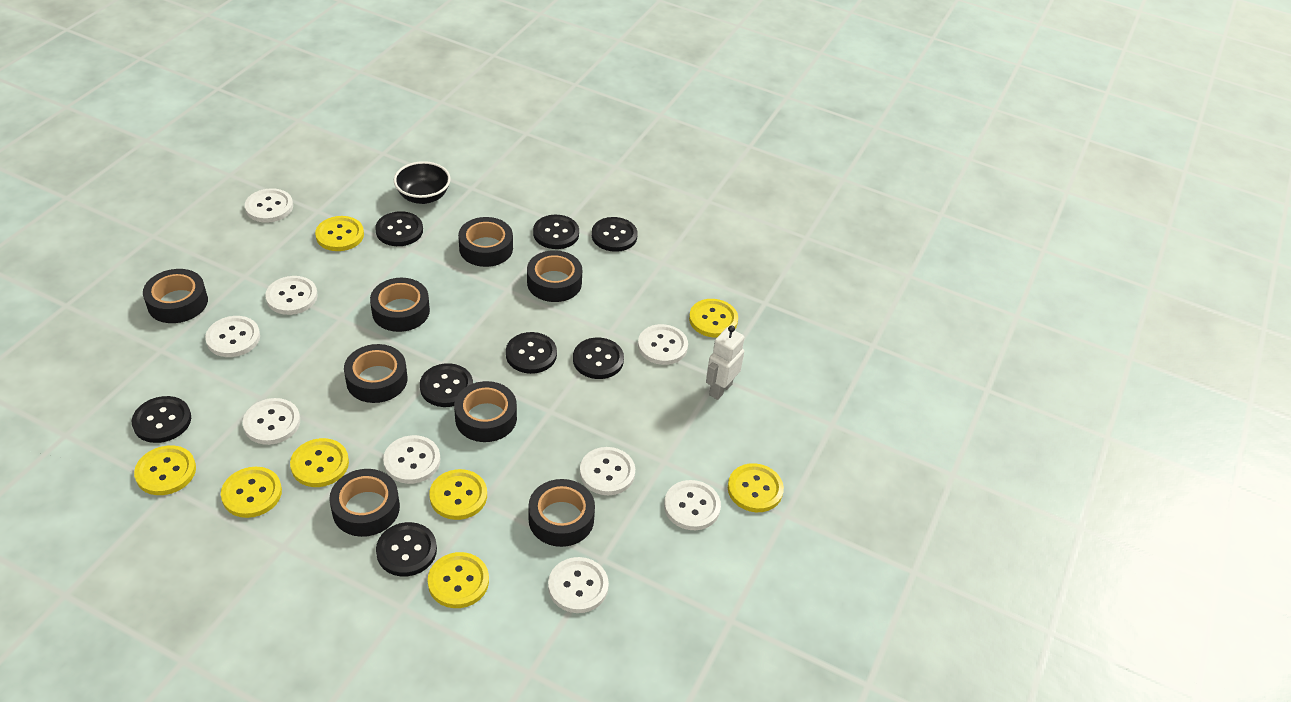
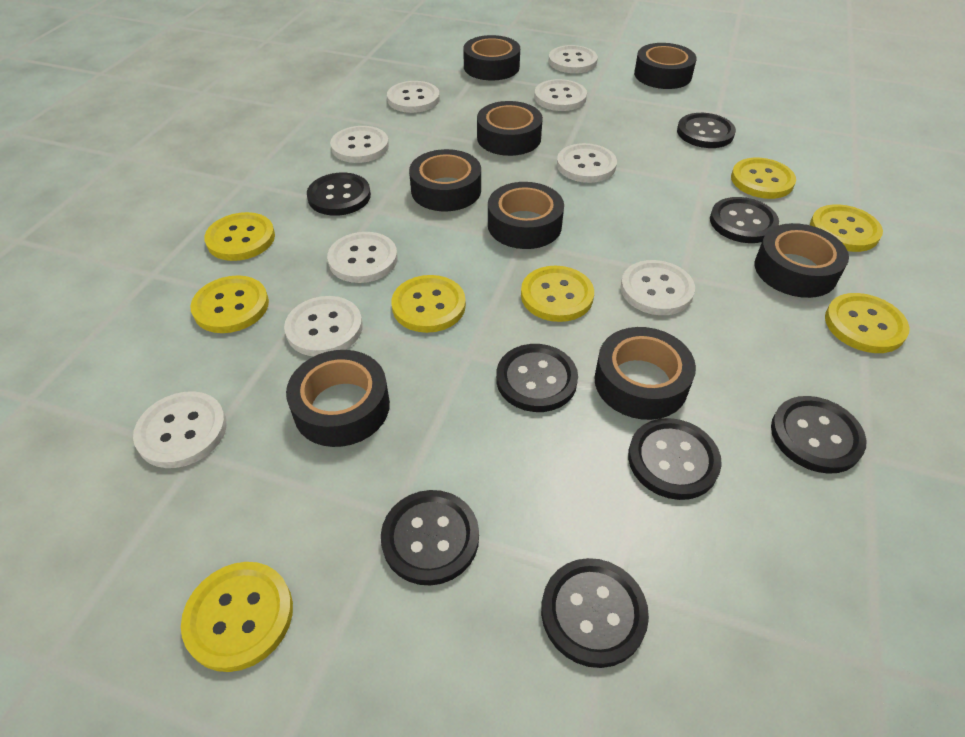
black bowl: 1 -> 0
white robot: 1 -> 0

